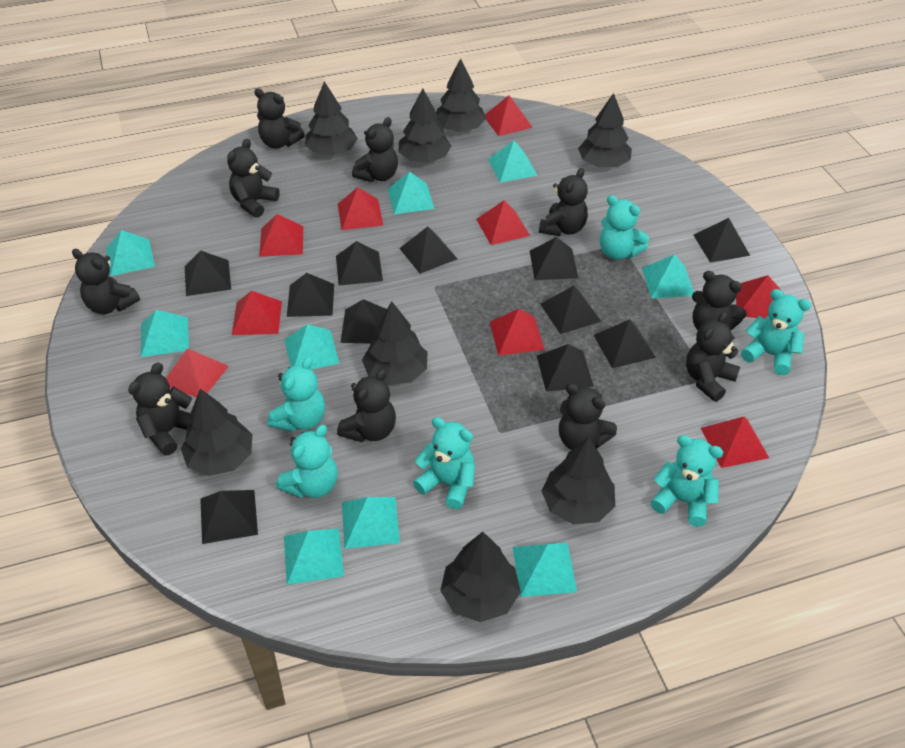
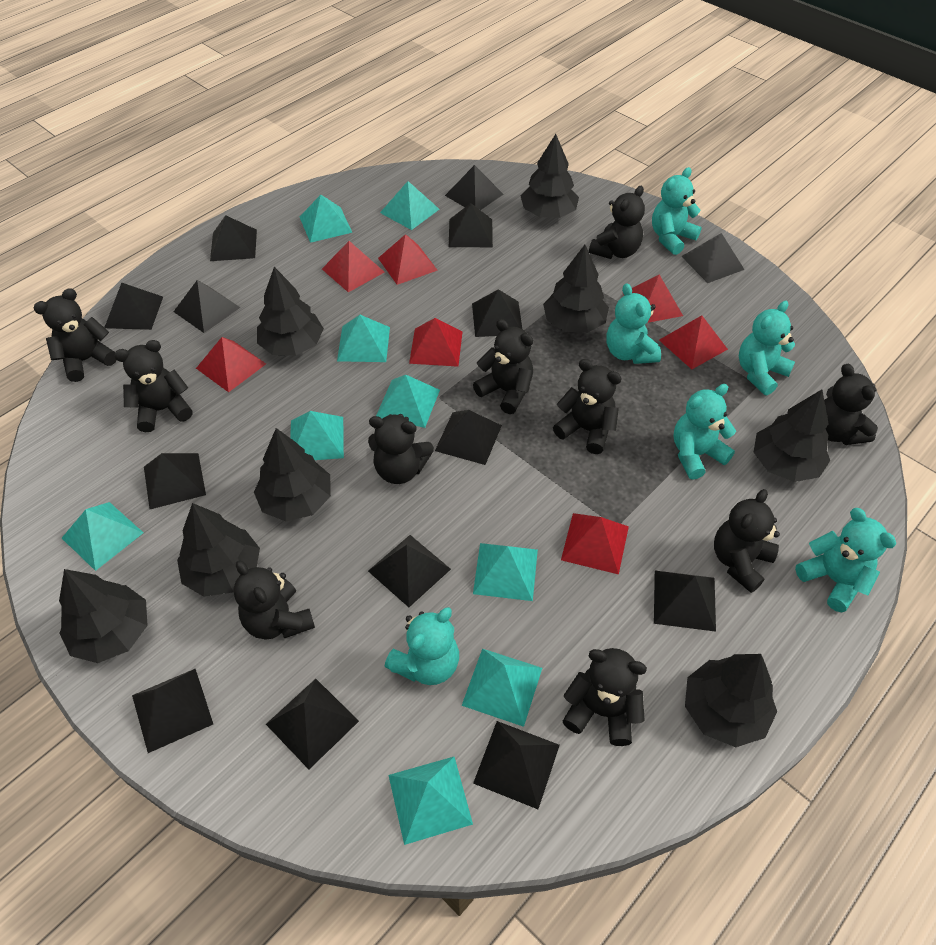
black pyramid: 11 -> 14
red pyramid: 9 -> 7

